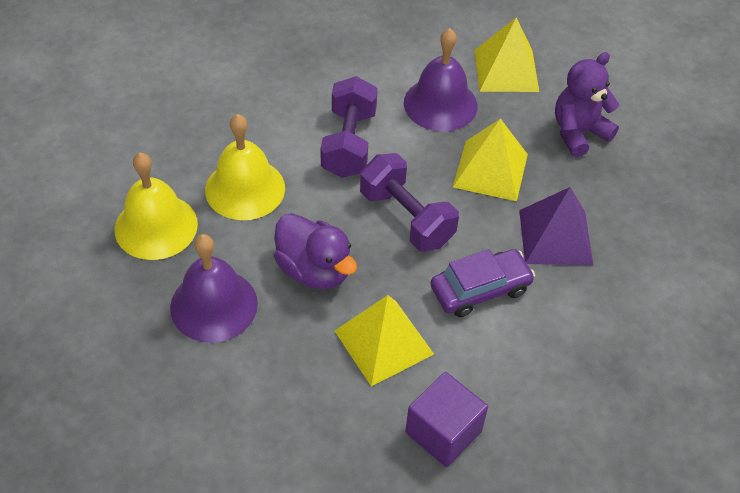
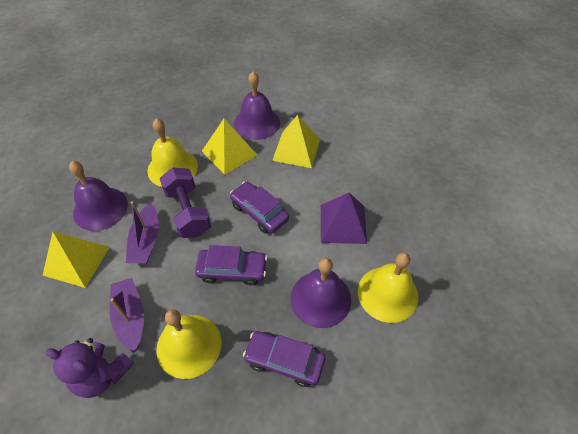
purple bell: 2 -> 3
purple boat: 0 -> 2
purple car: 1 -> 3
purple cube: 1 -> 0
purple duck: 1 -> 0
purple dumbbell: 2 -> 1
yellow bell: 2 -> 3

